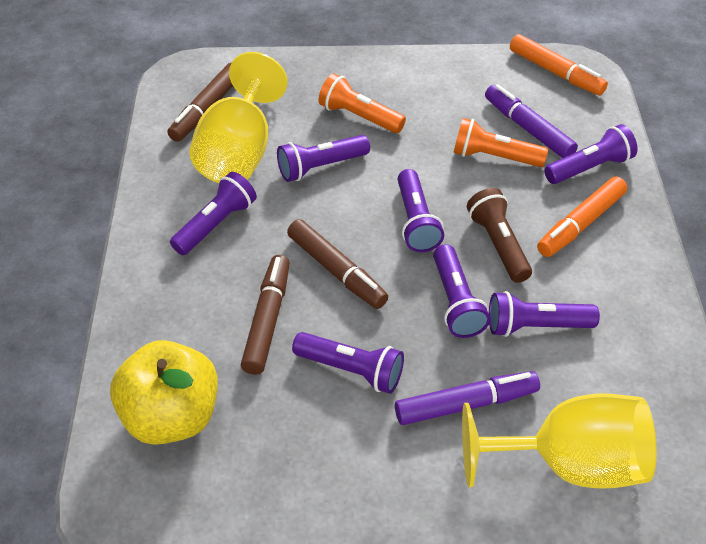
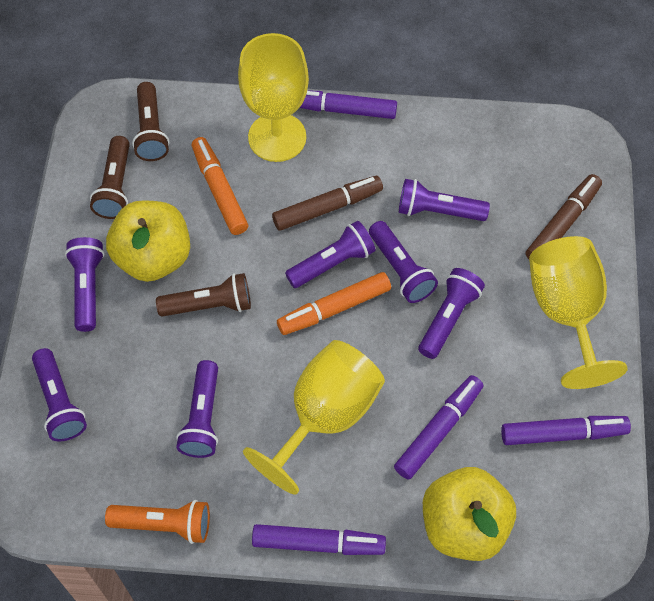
brown flashlight: 1 -> 3
brown marker: 3 -> 2
orange flashlight: 2 -> 1
purple marker: 2 -> 4
yellow apple: 1 -> 2
yellow goblet: 2 -> 3

